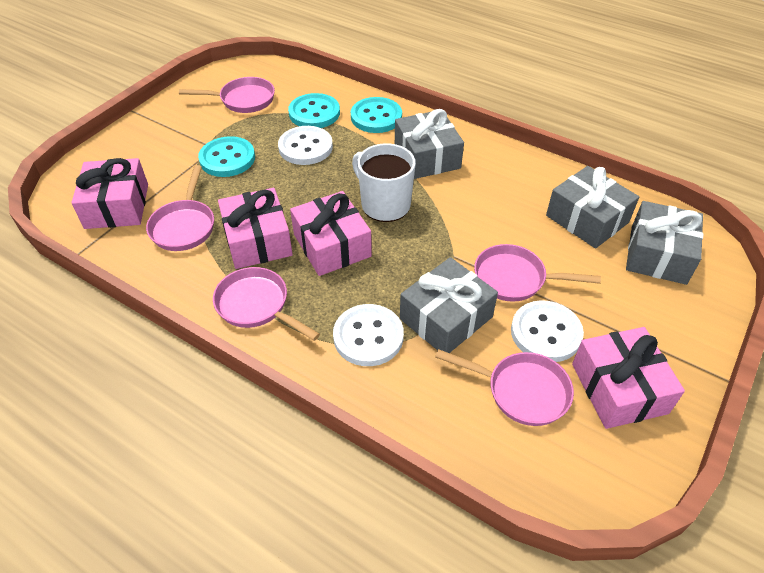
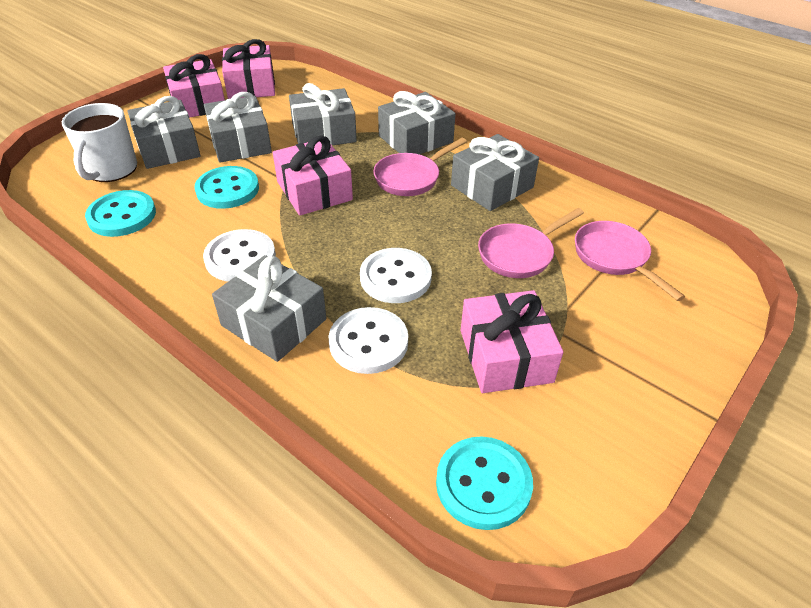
grey gift: 4 -> 6
pink pan: 5 -> 3

